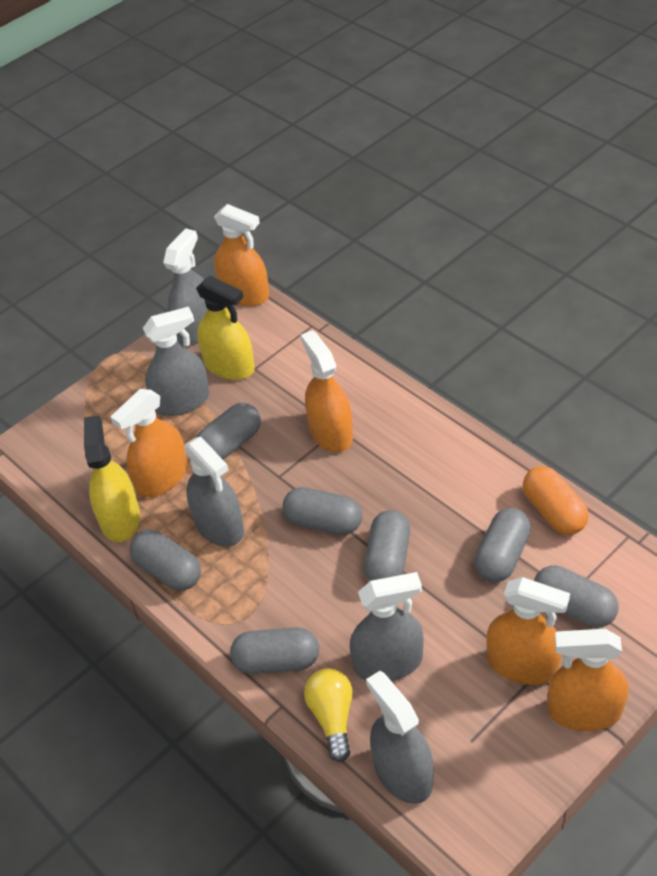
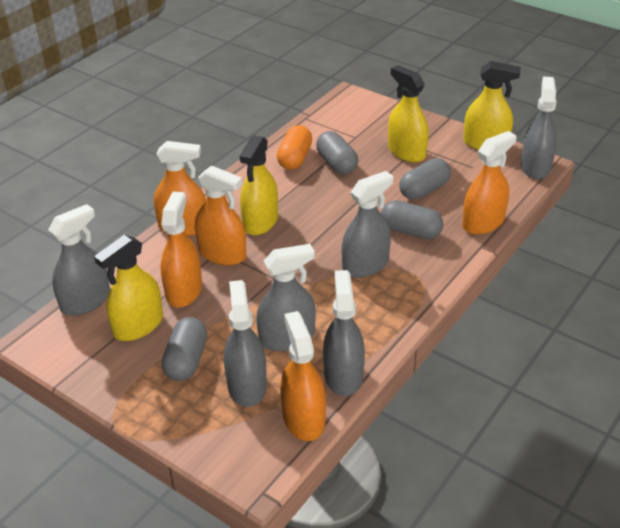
grey capsule: 7 -> 4
grey spray bottle: 5 -> 6
yellow light bulb: 1 -> 0
yellow spray bottle: 2 -> 4

